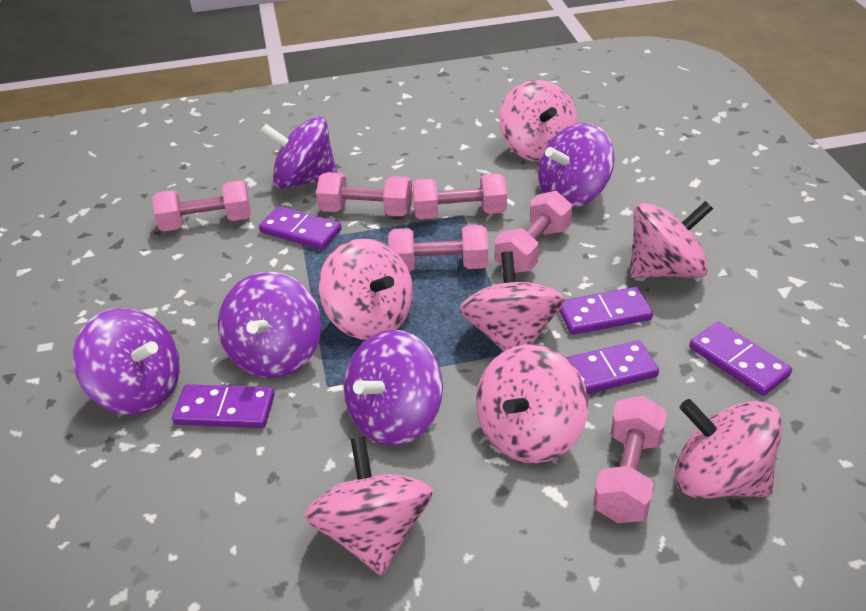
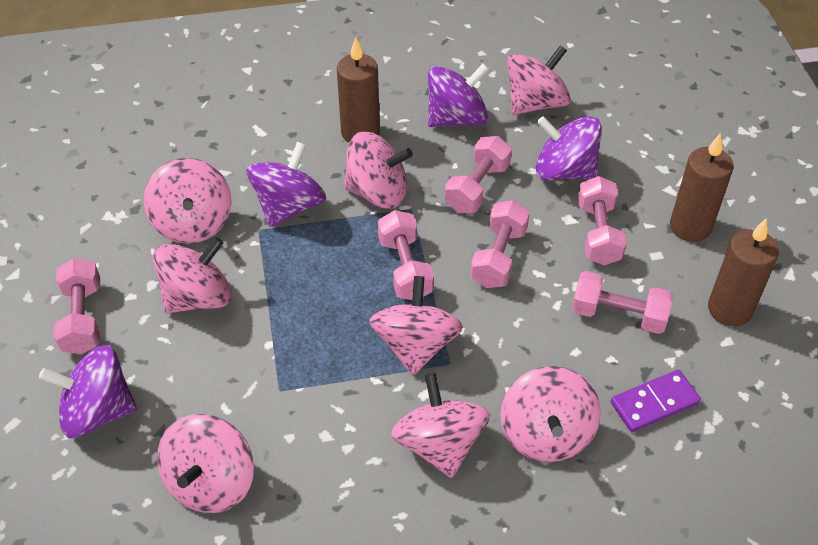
brown candle: 0 -> 3
pink spinning top: 7 -> 8
purple domino: 5 -> 1
purple spinning top: 5 -> 4

